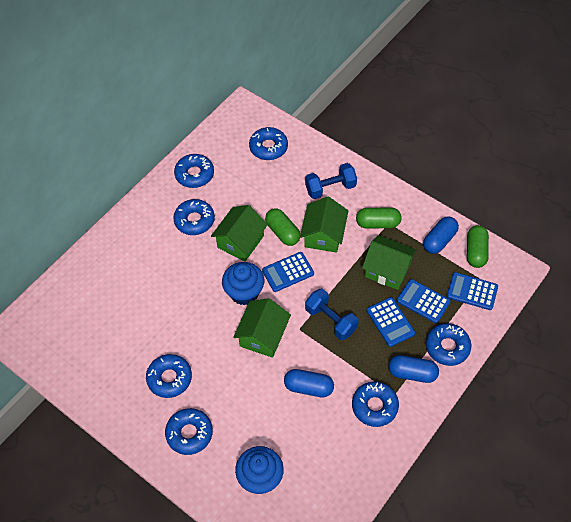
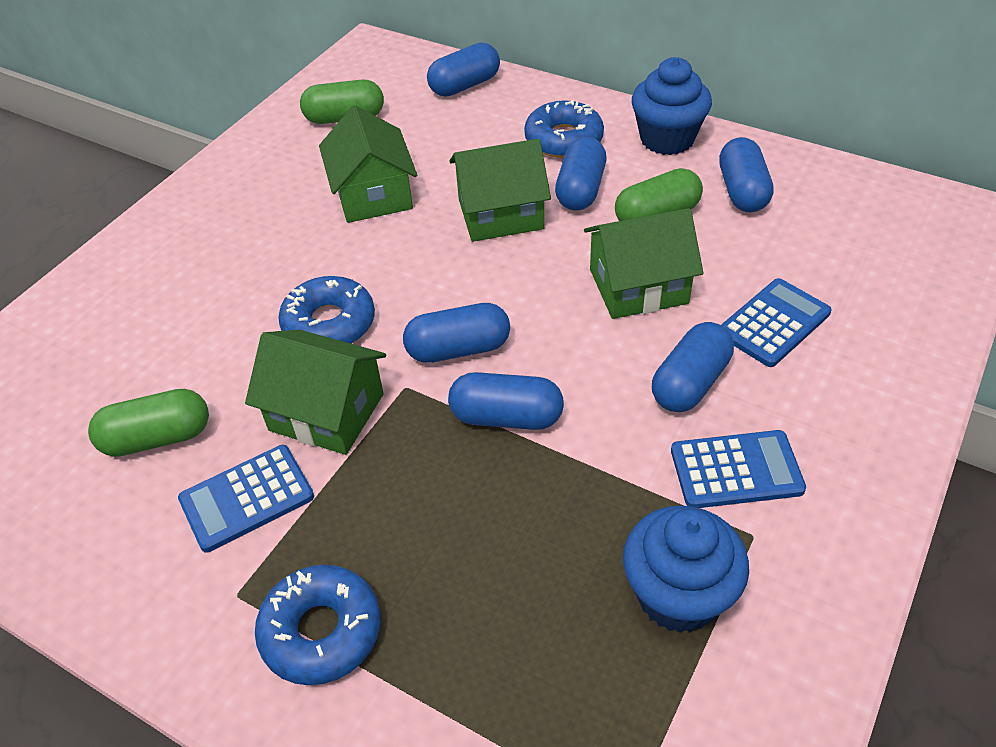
blue calculator: 4 -> 3
blue capsule: 3 -> 6
blue donut: 7 -> 3
blue dumbbell: 2 -> 0

